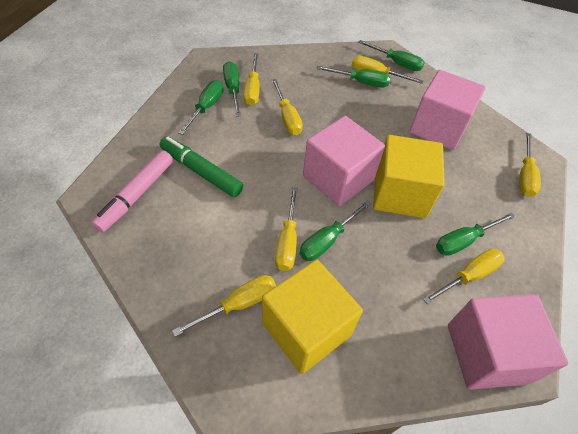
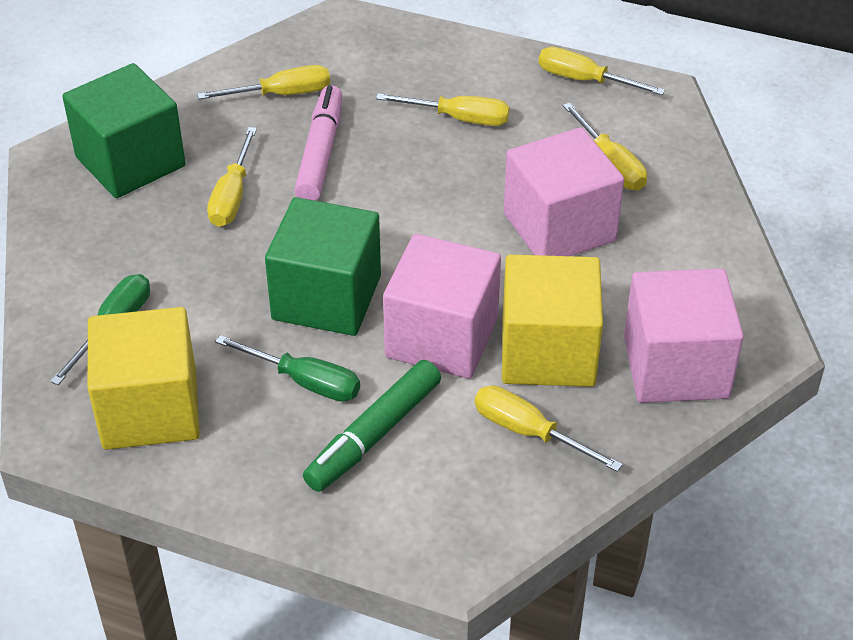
green cube: 0 -> 2
green screwdriver: 6 -> 2
yellow screwdriver: 7 -> 6

